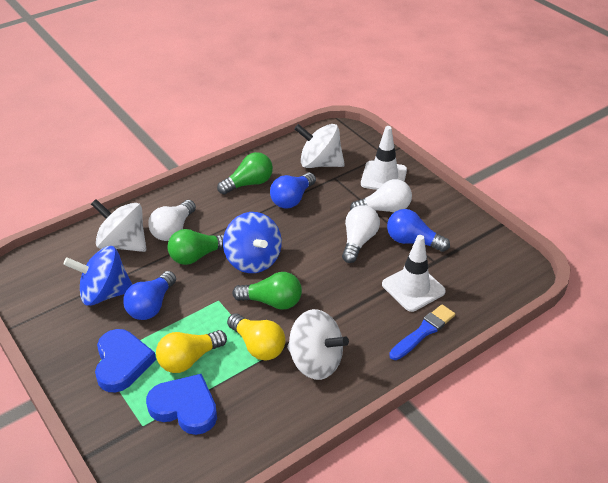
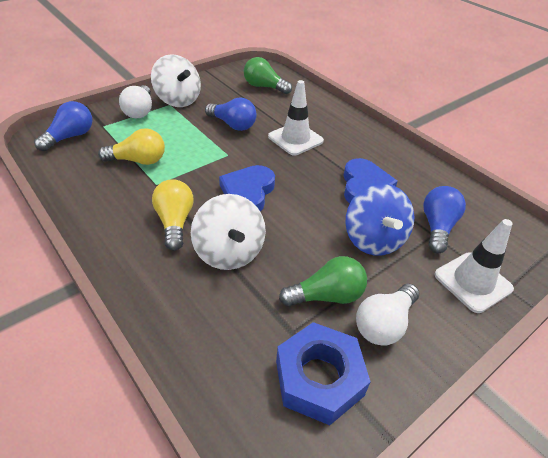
blue brush: 1 -> 0
blue nut: 0 -> 1
blue spinning top: 2 -> 1
green light bulb: 3 -> 2
white light bulb: 3 -> 2
white spinning top: 3 -> 2

